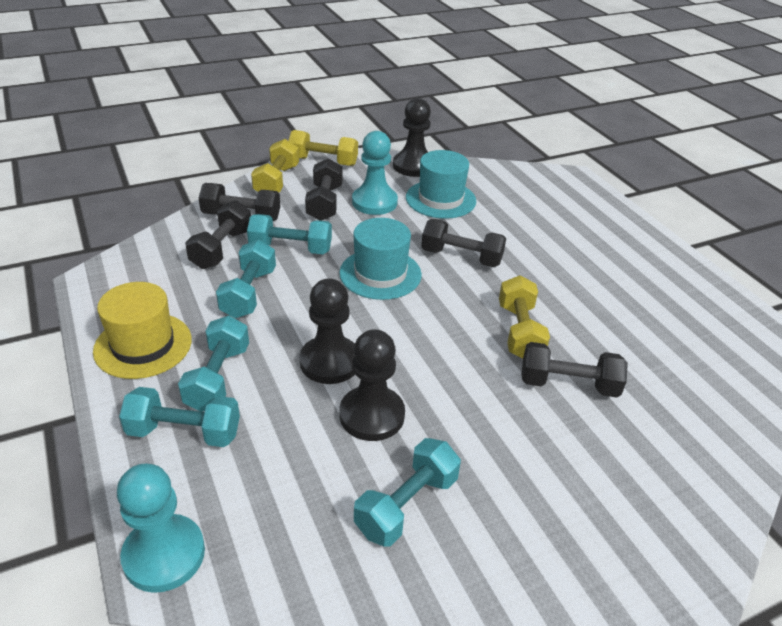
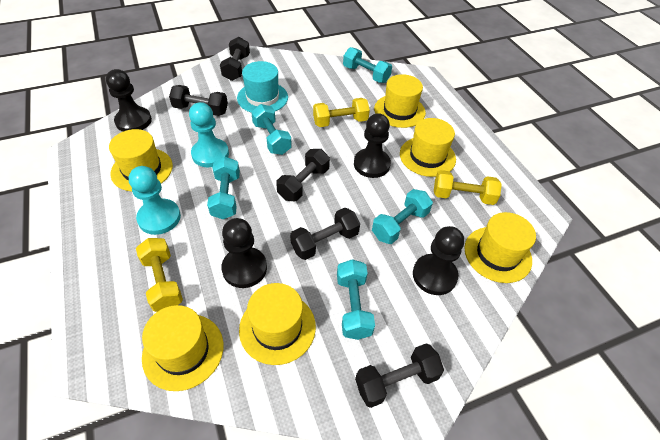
black pawn: 3 -> 4
turquoise hat: 2 -> 1
yellow hat: 1 -> 6

